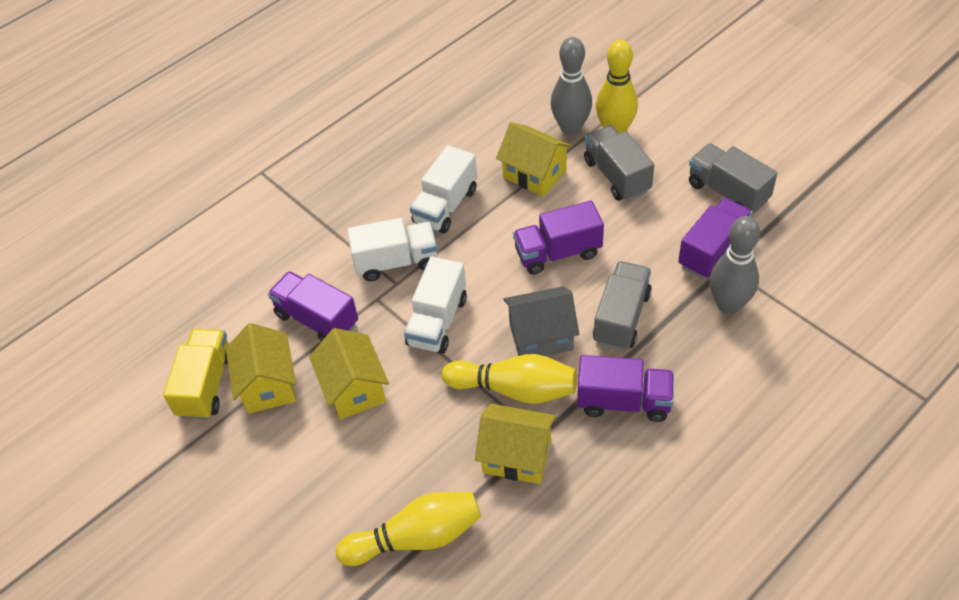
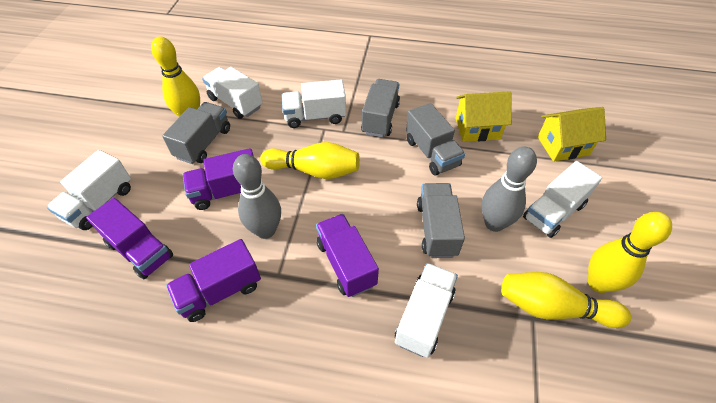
grey house: 1 -> 0
grey truck: 3 -> 4
white truck: 3 -> 5
yellow bowling pin: 3 -> 4
yellow house: 4 -> 2
yellow truck: 1 -> 0

